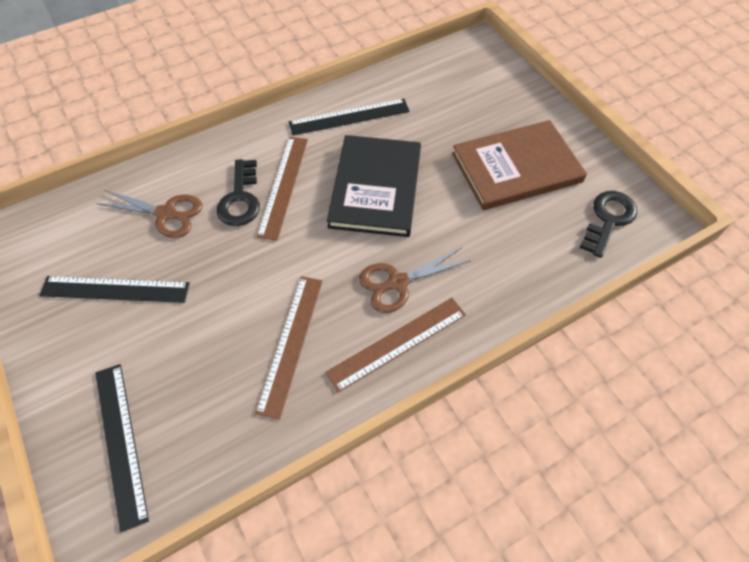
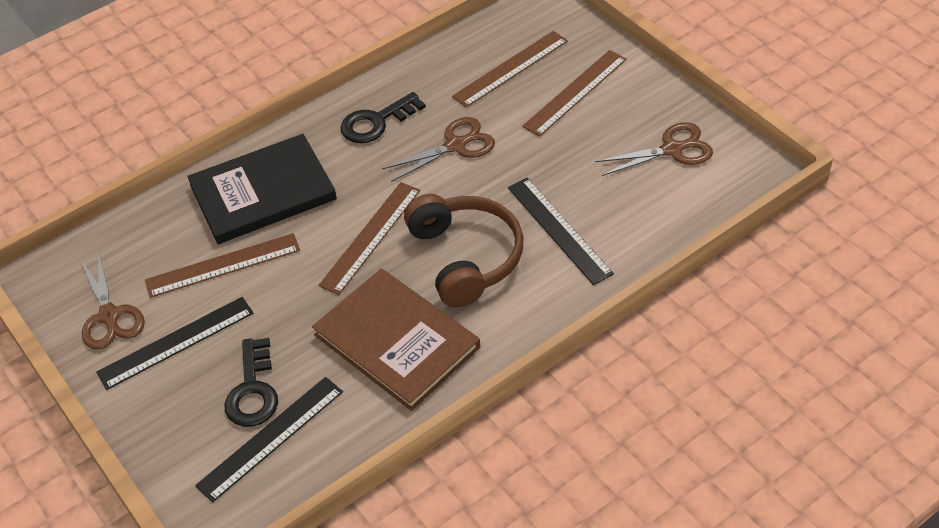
brown headphones: 0 -> 1
brown ruler: 3 -> 4
brown scissors: 2 -> 3

